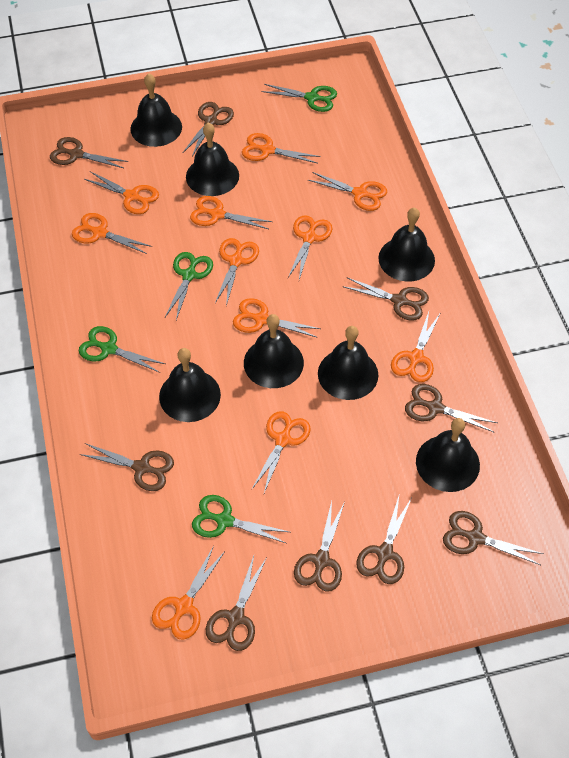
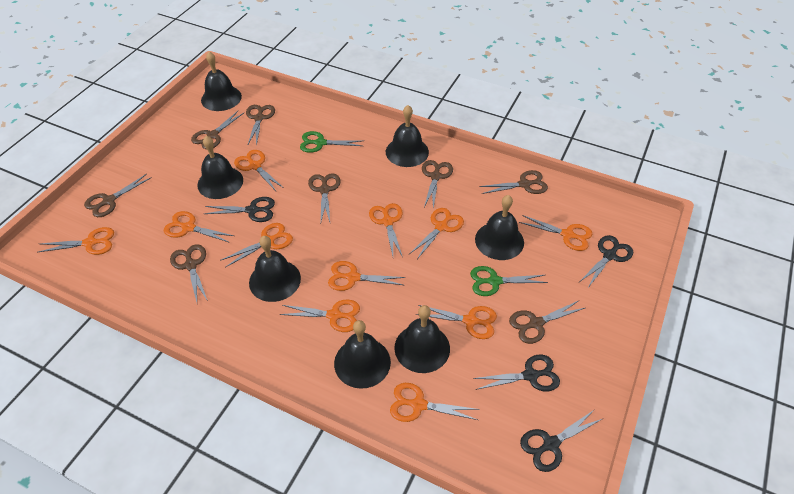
black scissors: 0 -> 4
brown scissors: 9 -> 8
green scissors: 4 -> 2

